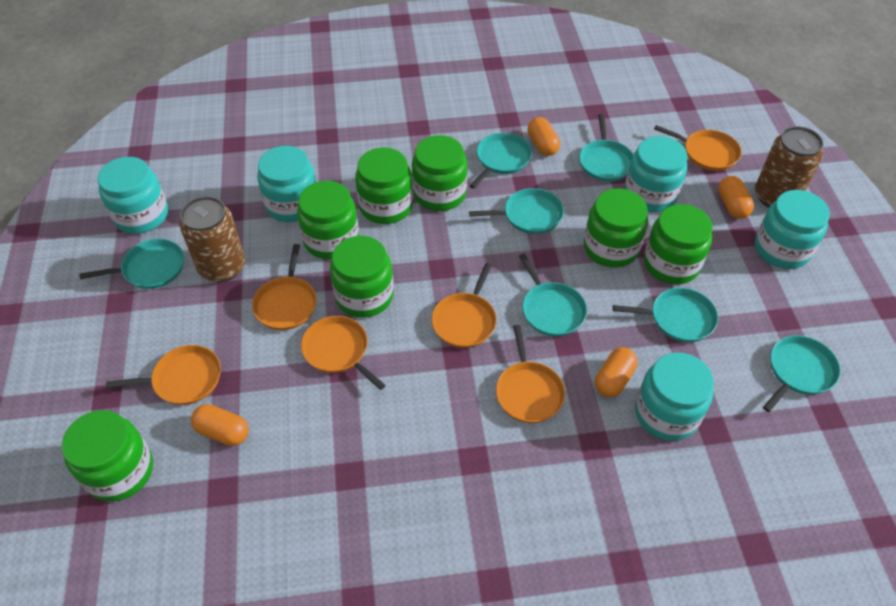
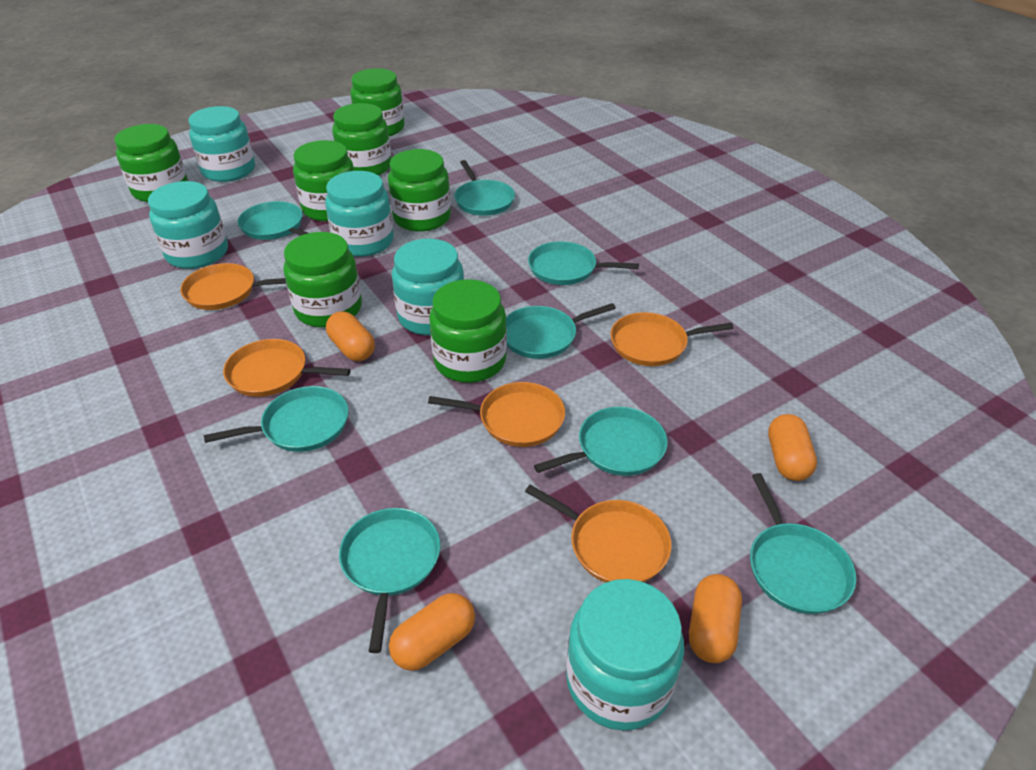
brown can: 2 -> 0
orange pan: 6 -> 5
turquoise pan: 7 -> 8

